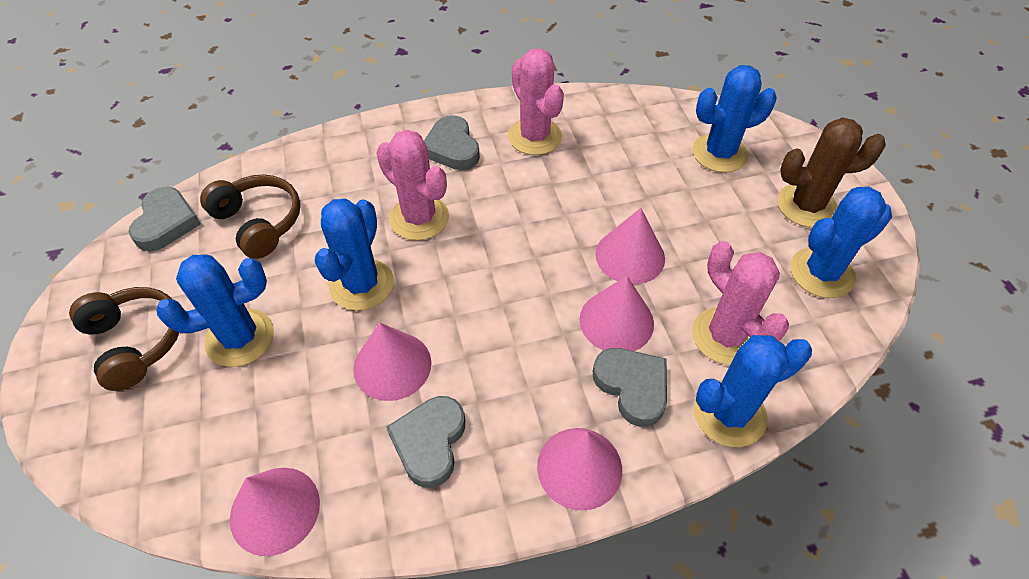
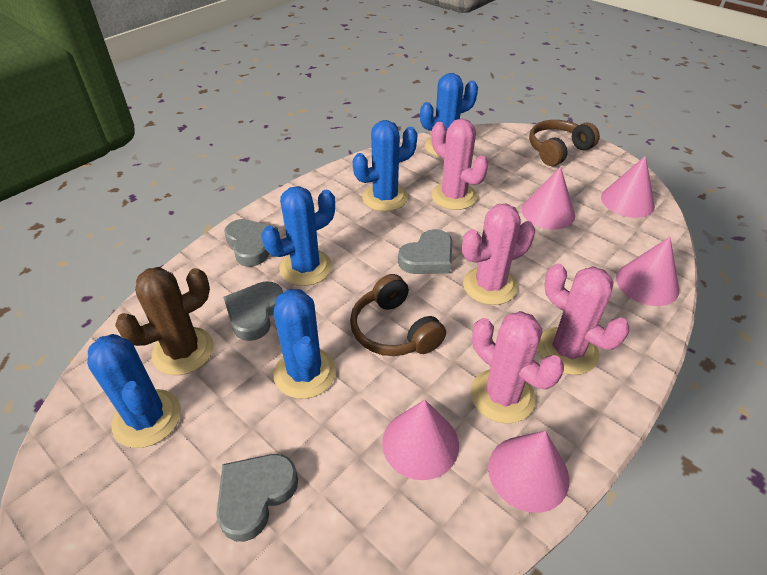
pink cactus: 3 -> 4

